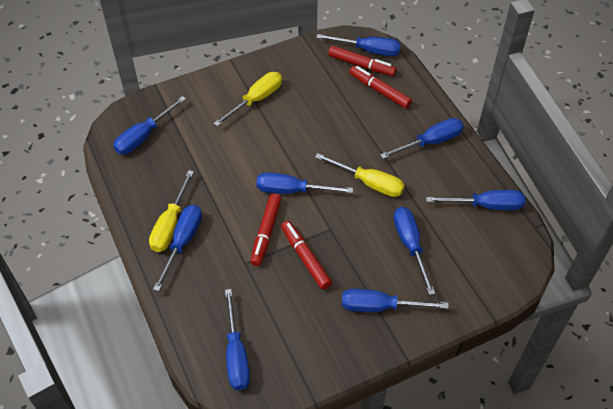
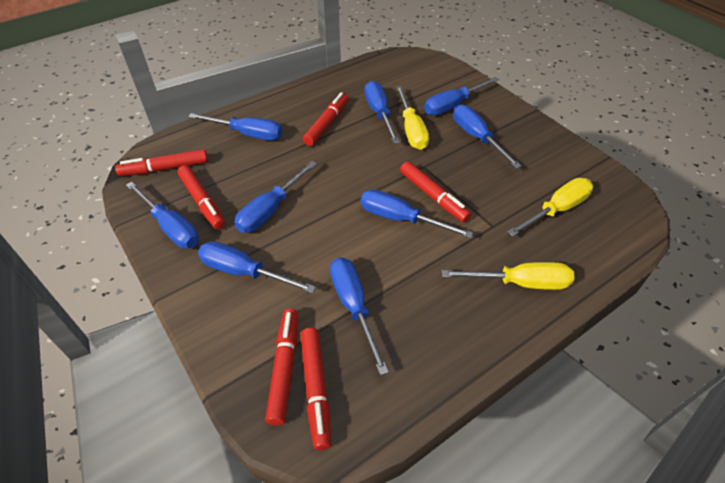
red marker: 4 -> 6

